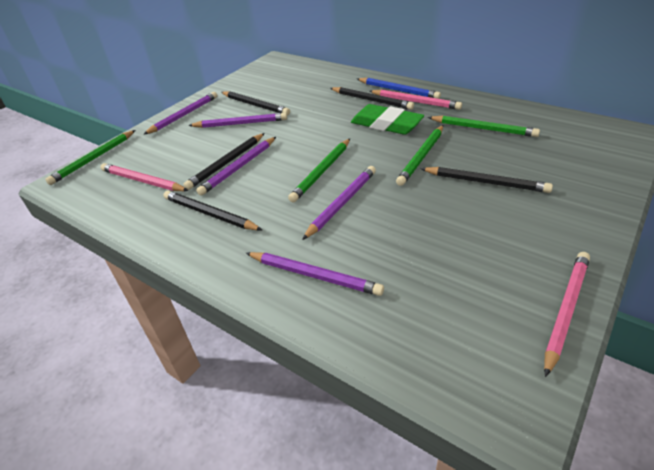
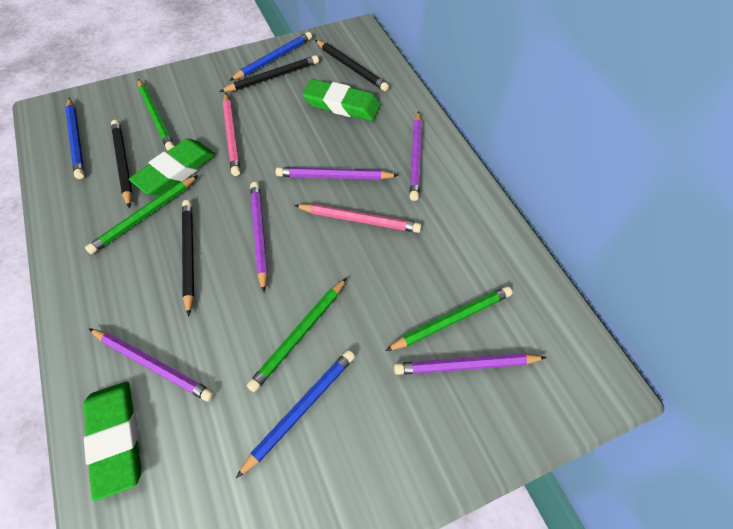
black pencil: 5 -> 4
blue pencil: 1 -> 3
green eraser: 1 -> 3
pink pencil: 3 -> 2

